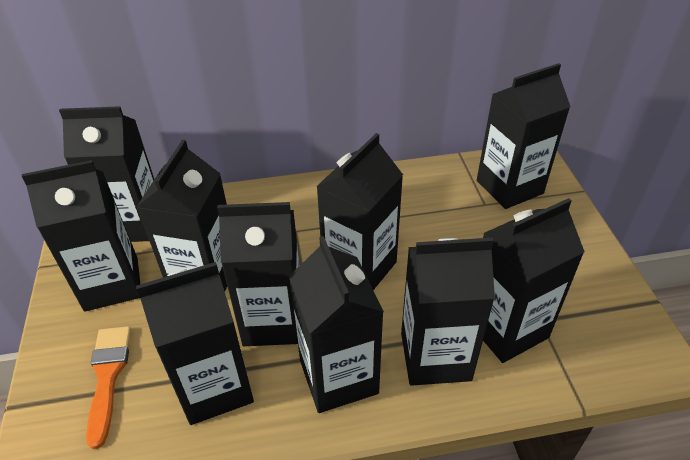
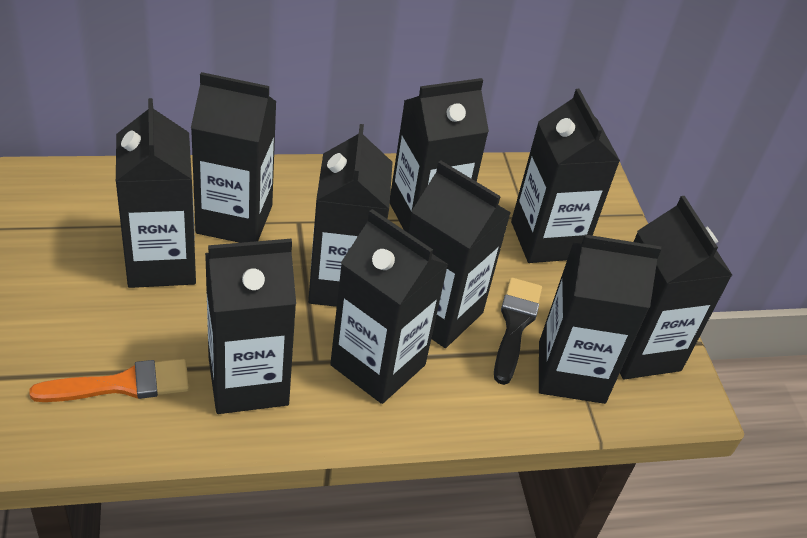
black brush: 0 -> 1

